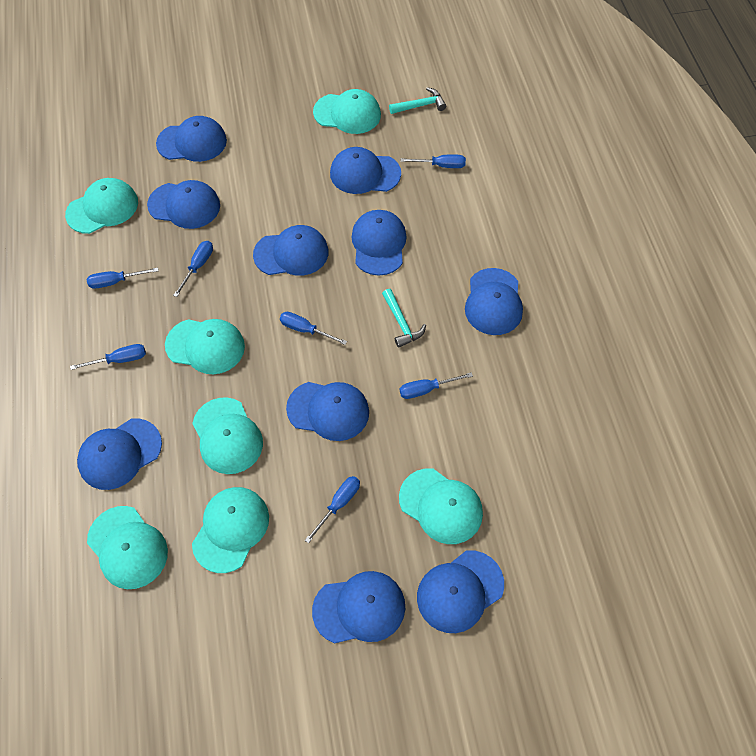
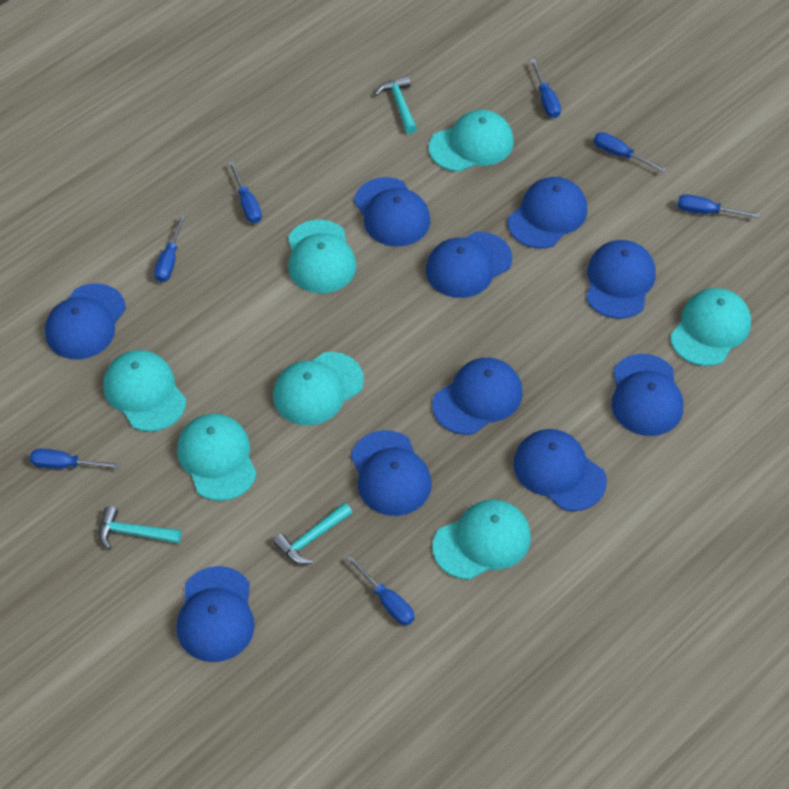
turquoise hammer: 2 -> 3

